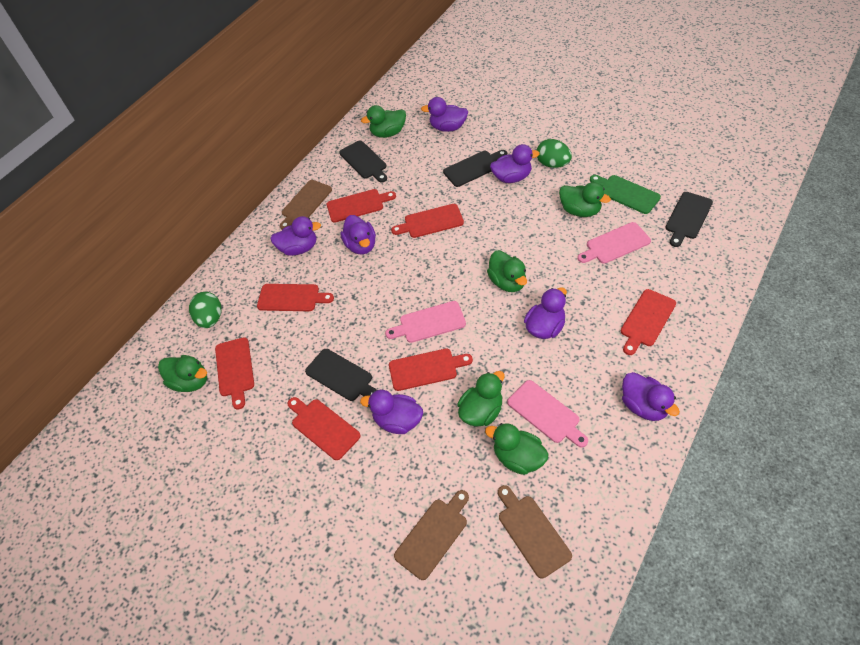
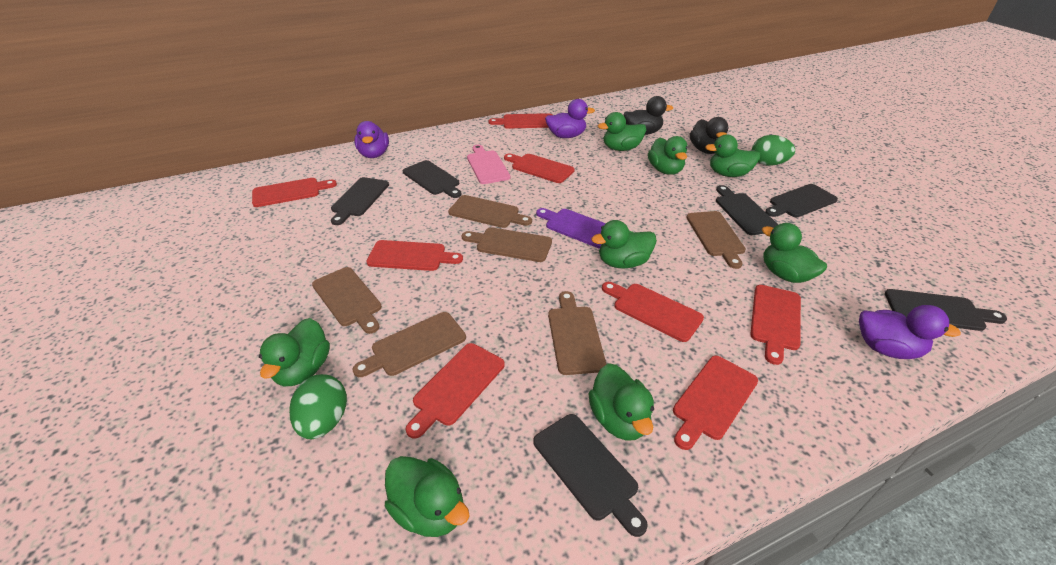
black cutting board: 4 -> 6
black duck: 0 -> 2
brown cutting board: 3 -> 6
green cutting board: 1 -> 0
green duck: 6 -> 8
pink cutting board: 3 -> 1
purple cutting board: 0 -> 1
purple duck: 7 -> 3
red cutting board: 7 -> 8

